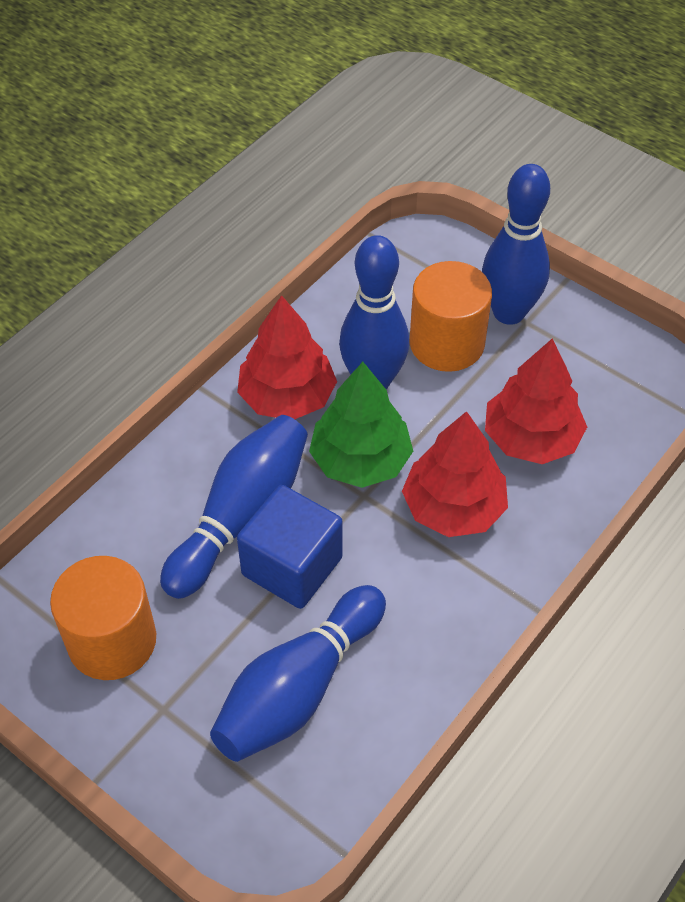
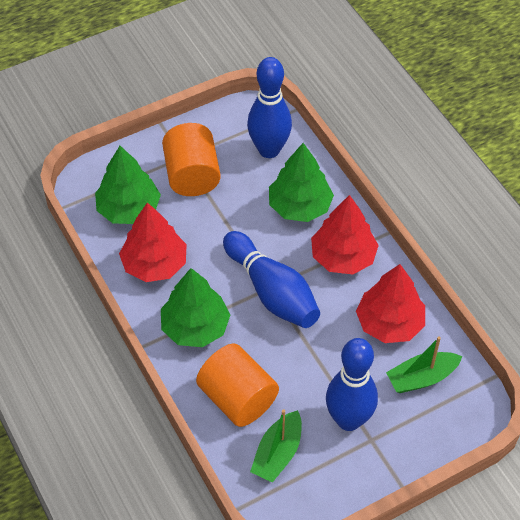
blue bowling pin: 4 -> 3
blue cube: 1 -> 0
green boat: 0 -> 2
green tree: 1 -> 3

